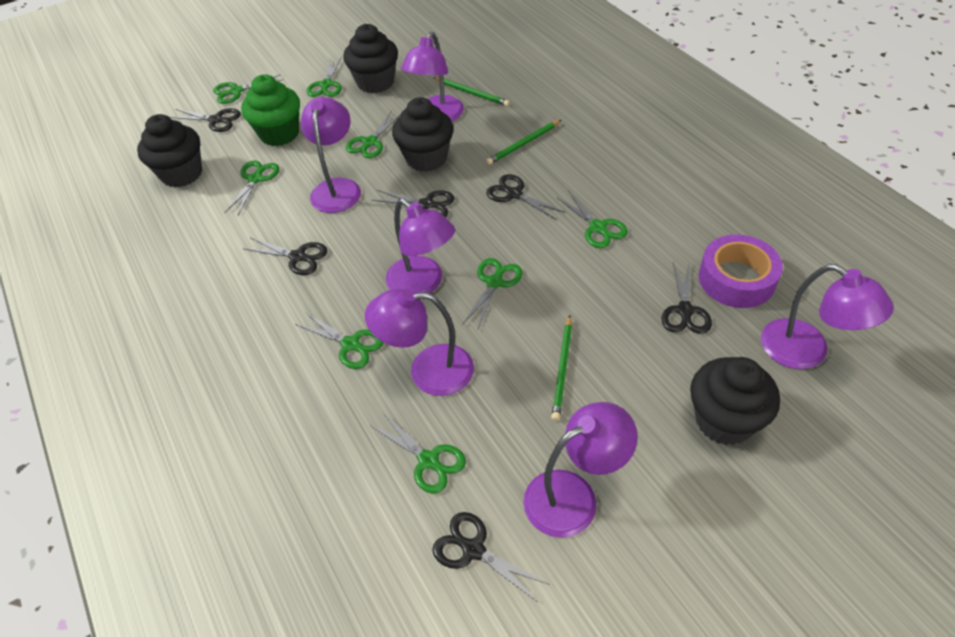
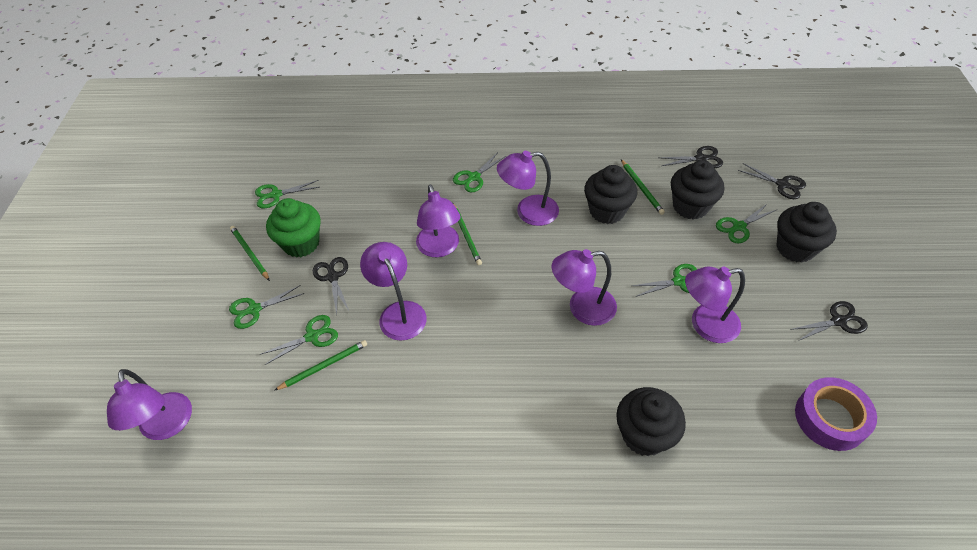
black scissors: 6 -> 4
green pencil: 3 -> 4
green scissors: 8 -> 6

